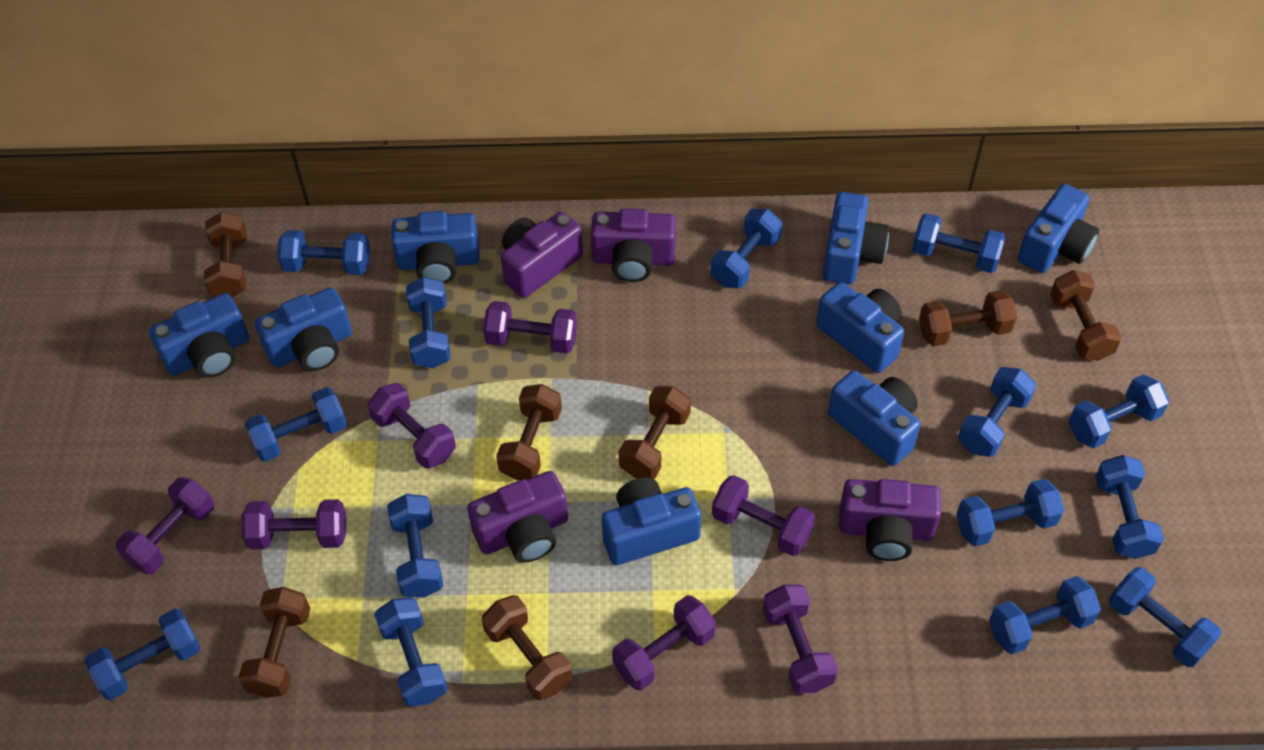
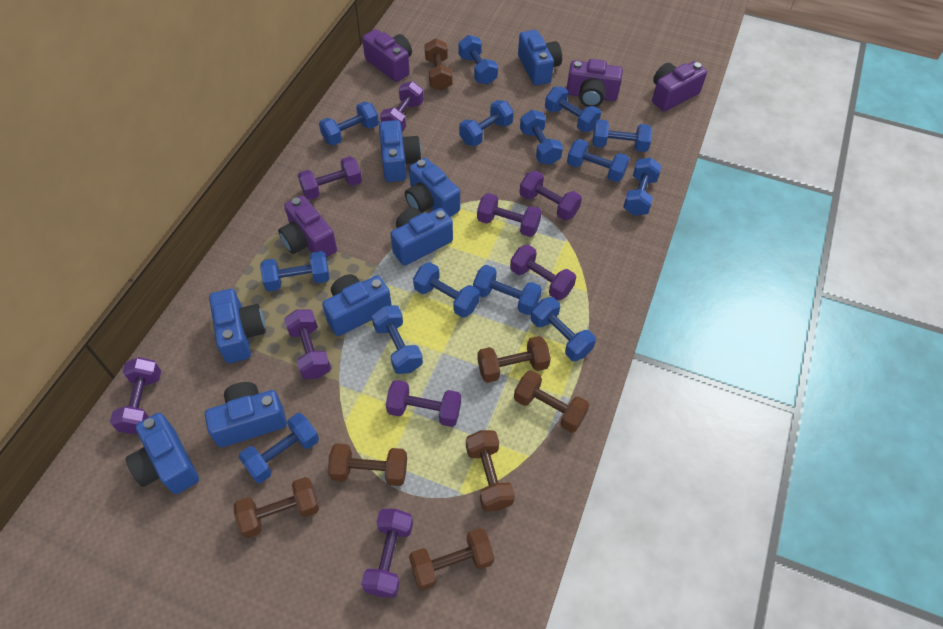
purple dumbbell: 7 -> 9

